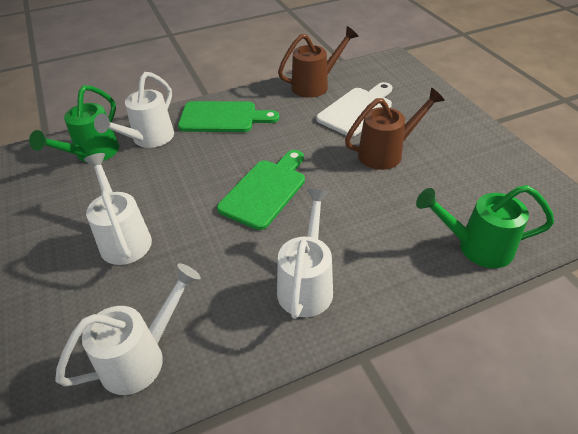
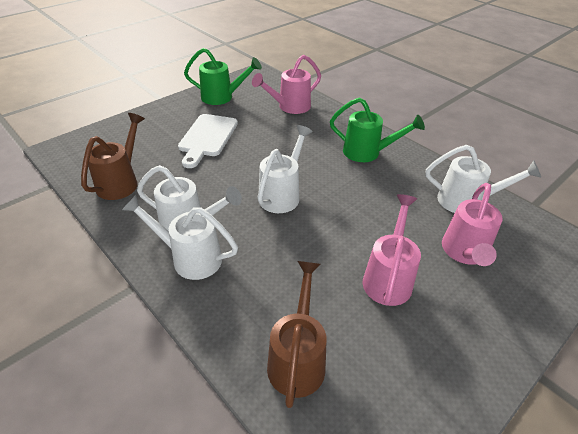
green cutting board: 2 -> 0
pink watering can: 0 -> 3

